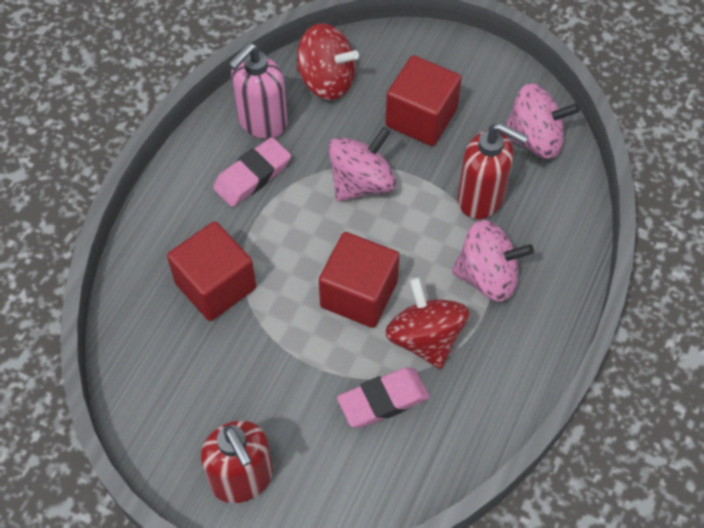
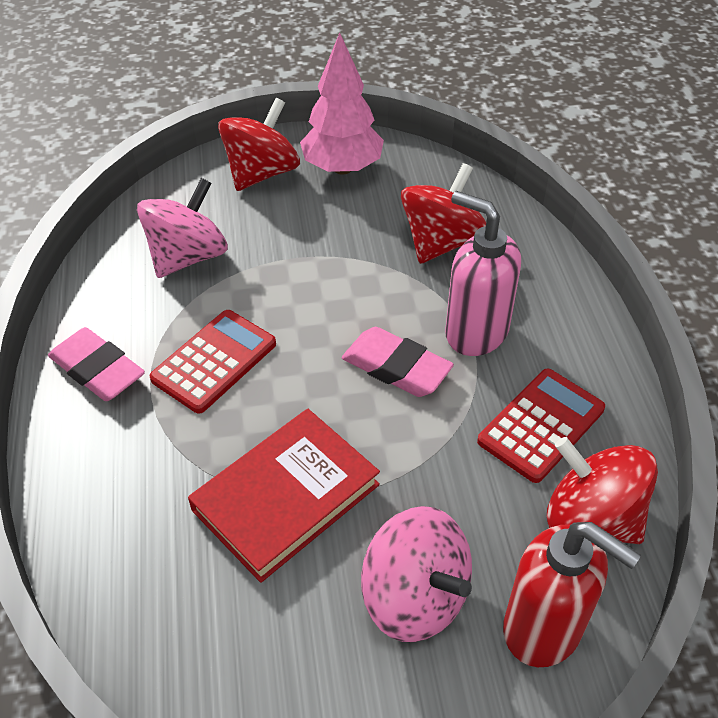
pink spinning top: 3 -> 2
pink tree: 0 -> 1
red book: 0 -> 1
red calculator: 0 -> 2
red cube: 3 -> 0
red soap dispenser: 2 -> 1
red spinning top: 2 -> 3

